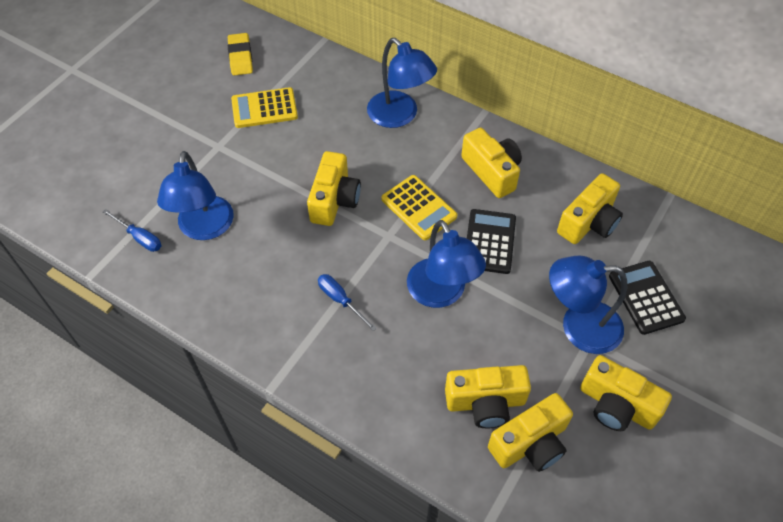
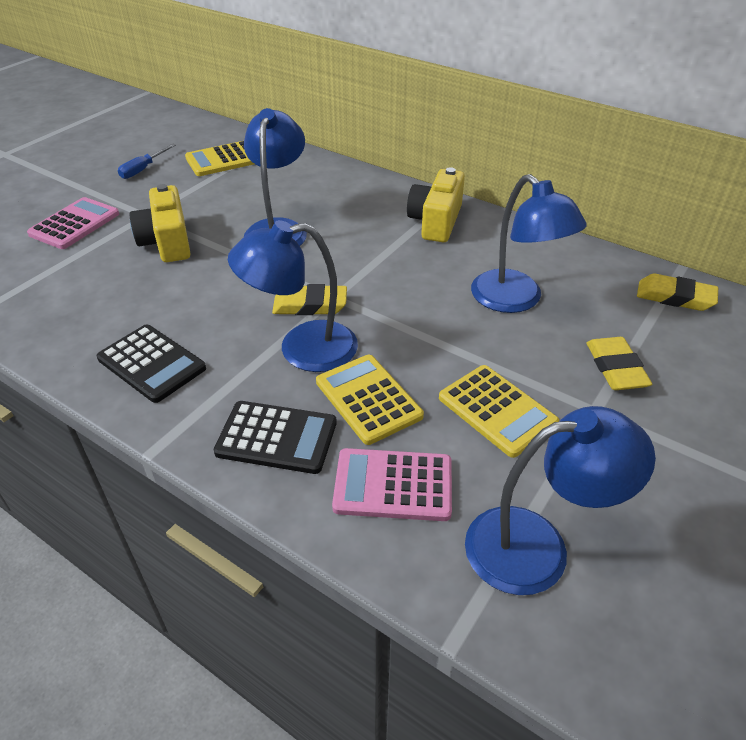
blue screwdriver: 2 -> 1
pink calculator: 0 -> 2
yellow calculator: 2 -> 3
yellow camera: 6 -> 2
yellow eraser: 1 -> 3

